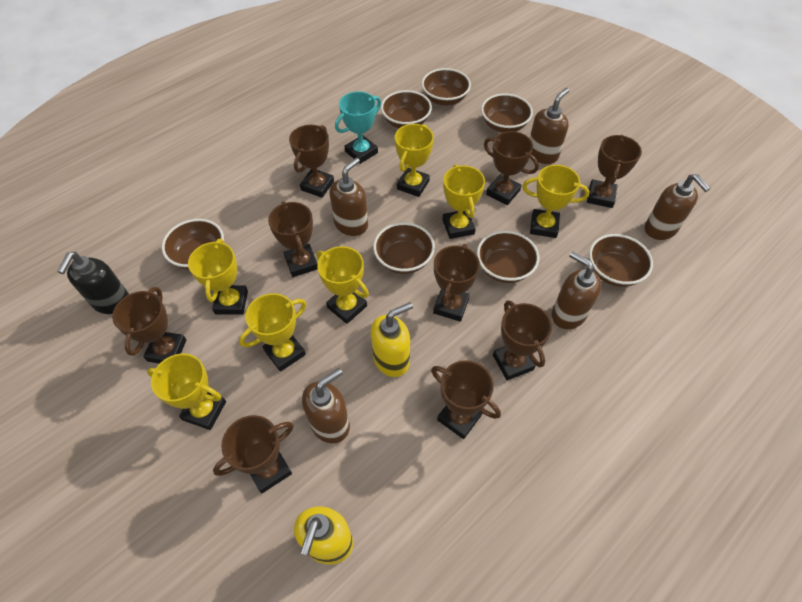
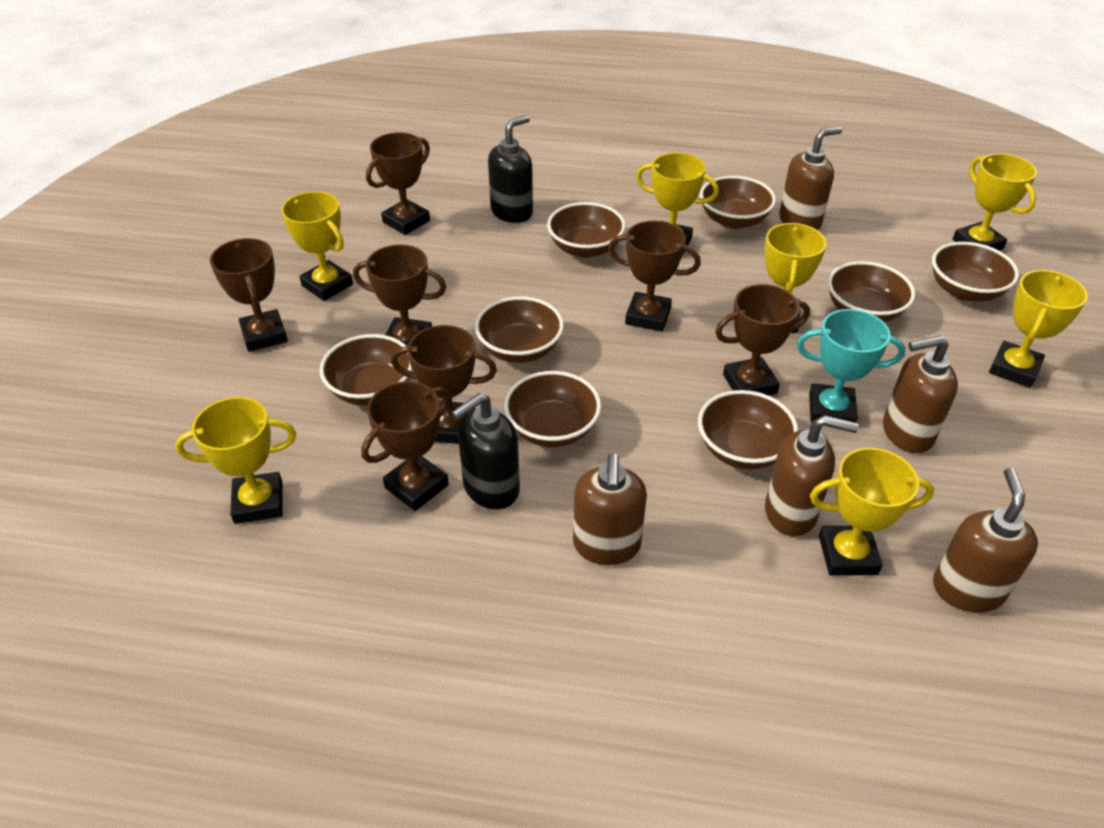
black soap dispenser: 1 -> 2
brown bowl: 7 -> 8
brown trophy: 9 -> 7
yellow soap dispenser: 2 -> 0

